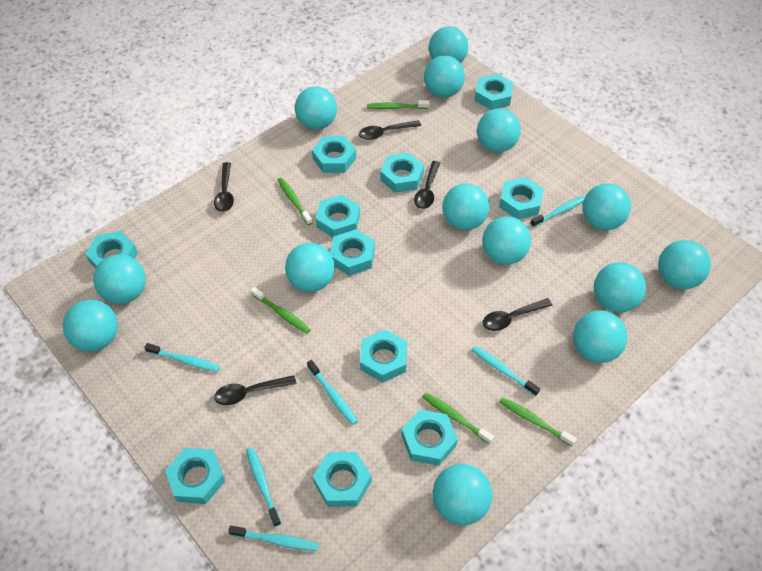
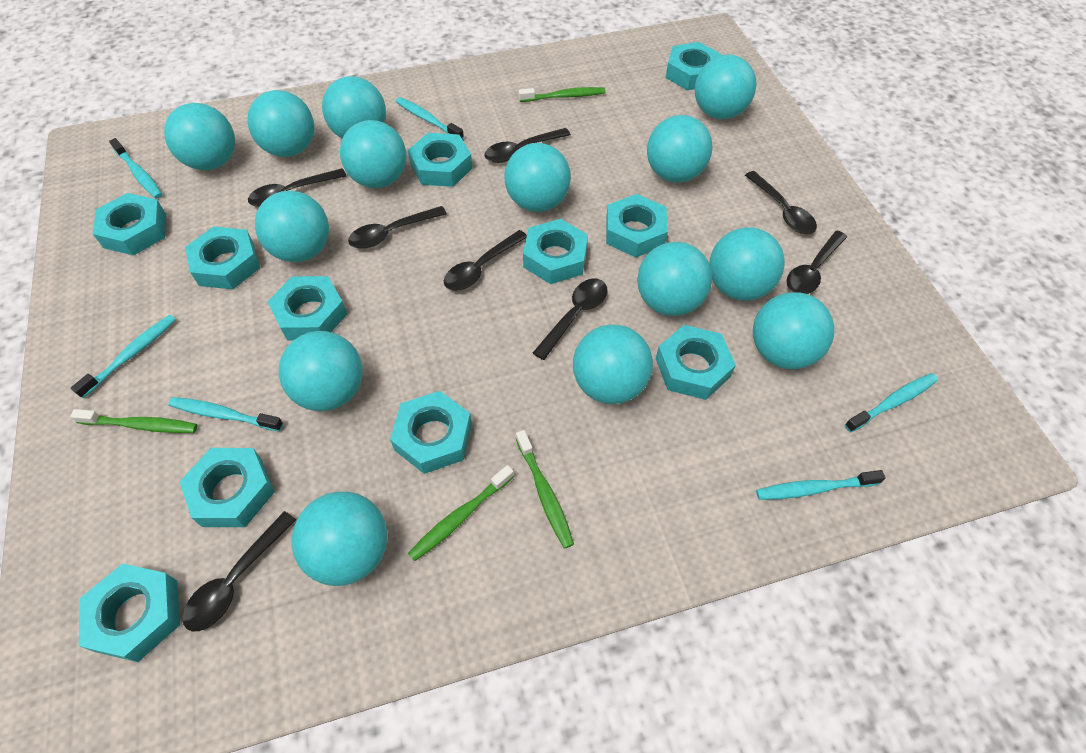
black spoon: 5 -> 8
green toothbrush: 5 -> 4

